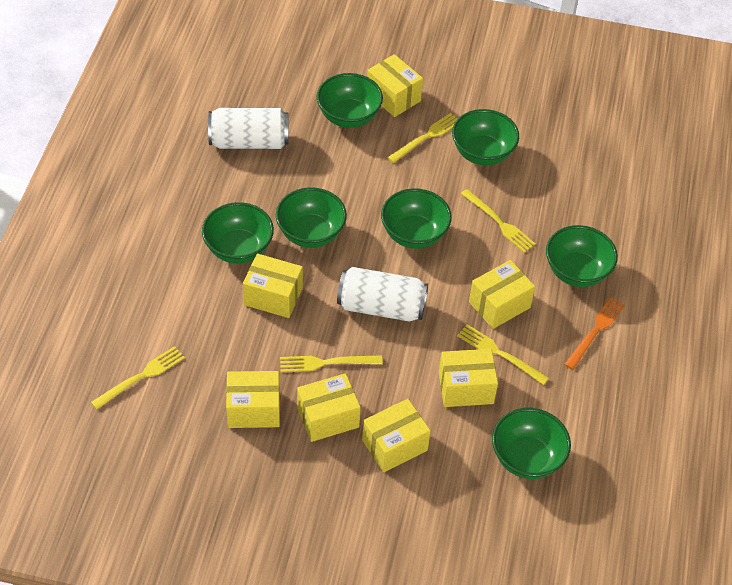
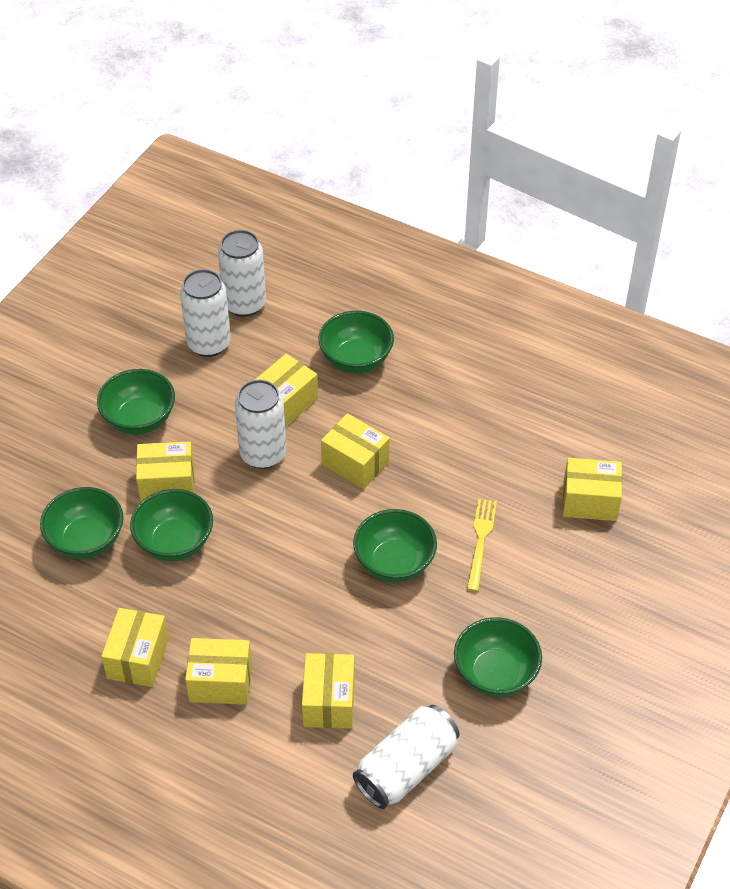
green bowl: 7 -> 6
orange fork: 1 -> 0
white can: 2 -> 4
yellow fork: 5 -> 1

